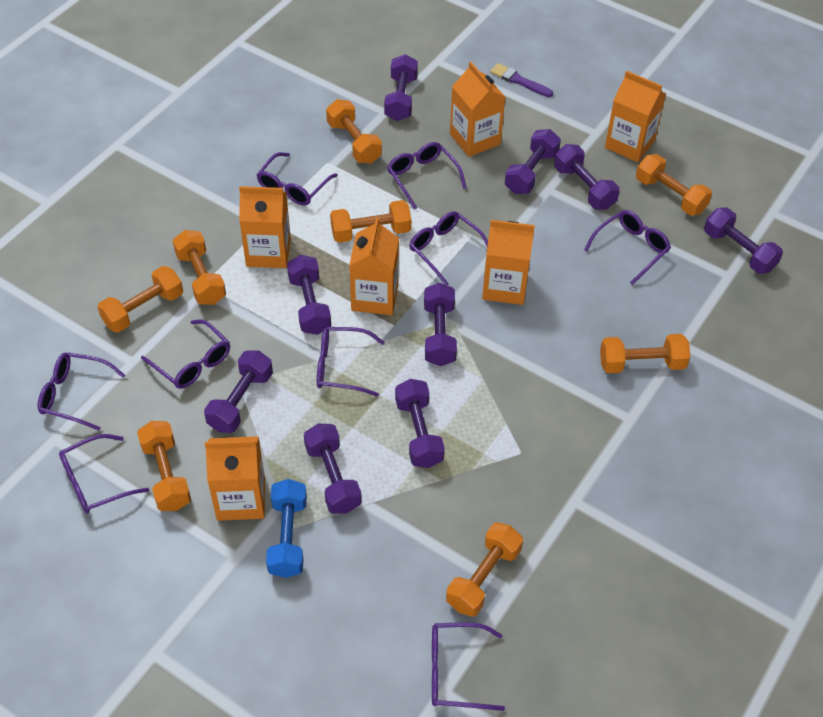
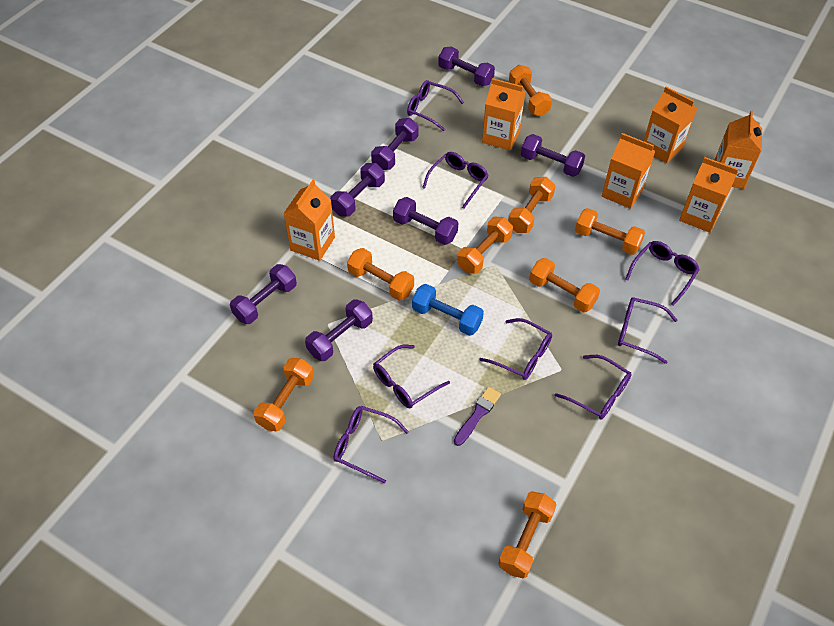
purple dumbbell: 9 -> 7
purple glasses: 9 -> 8

